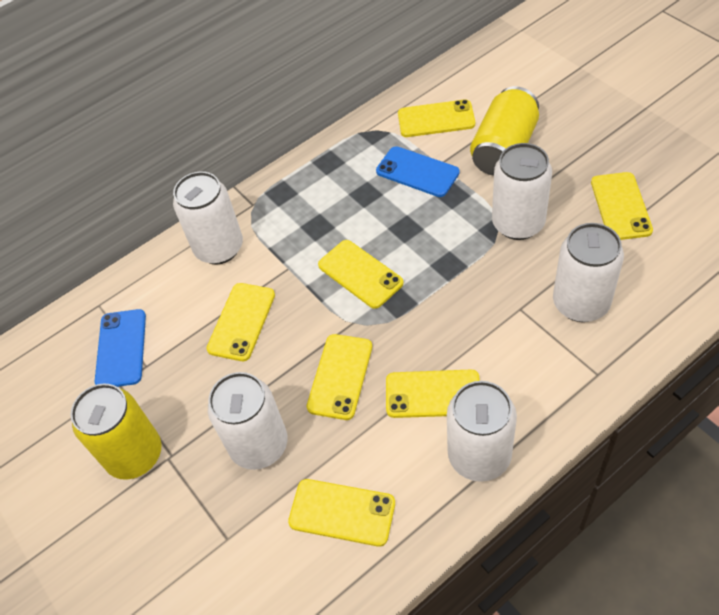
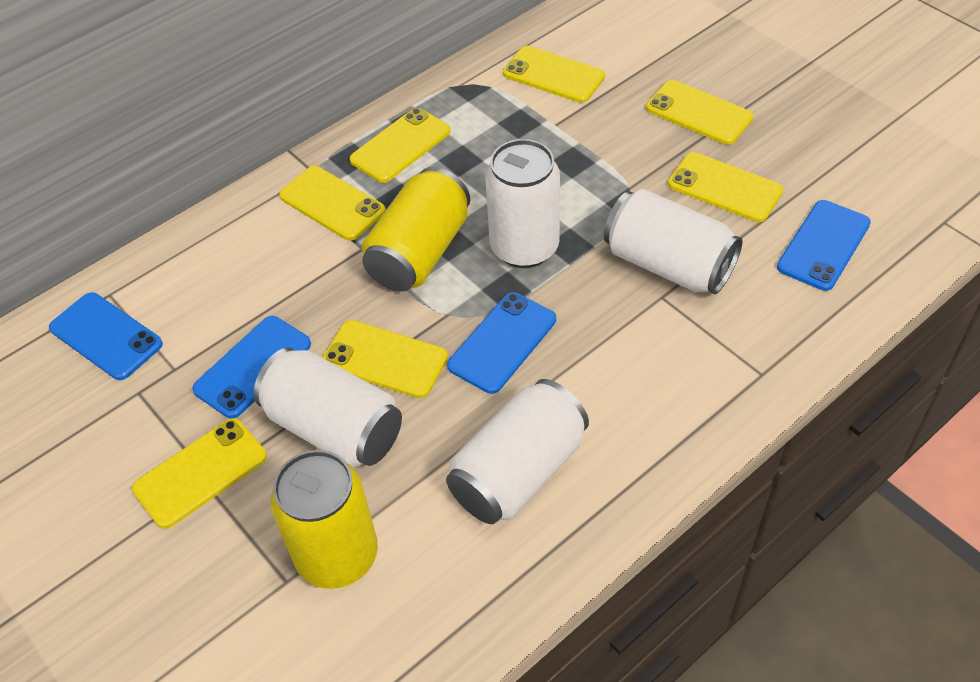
blue phone: 2 -> 4
white can: 5 -> 4

